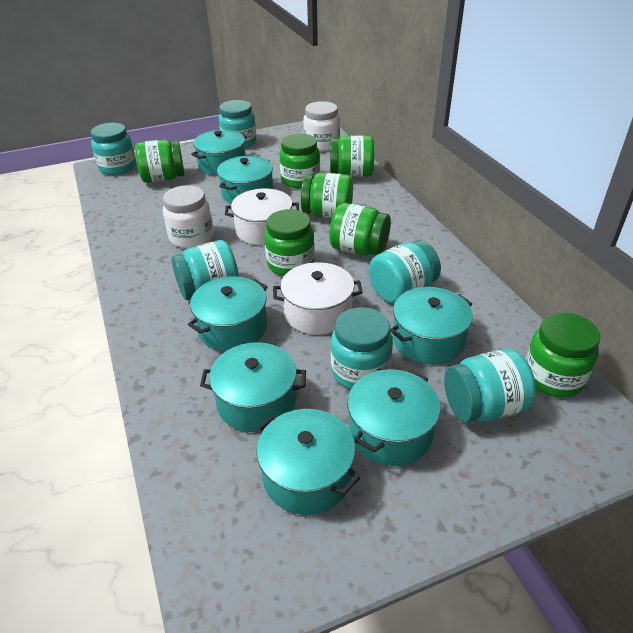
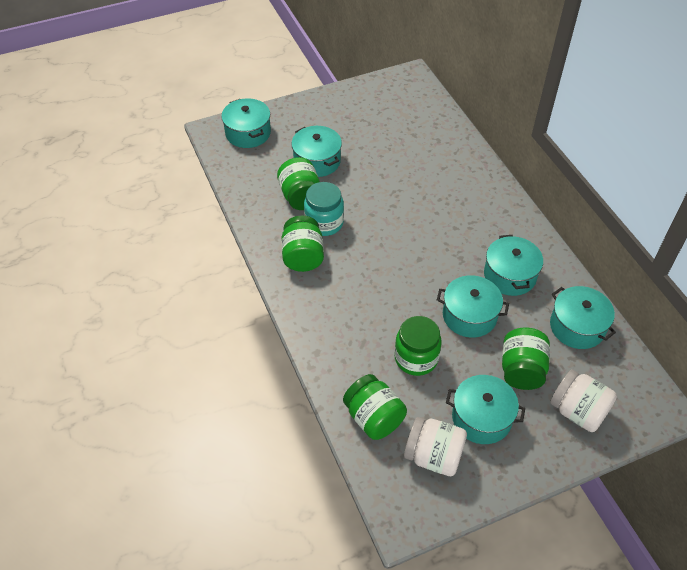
green jar: 7 -> 5
turquoise jar: 6 -> 1
turquoise pot: 7 -> 6
white pot: 2 -> 0

